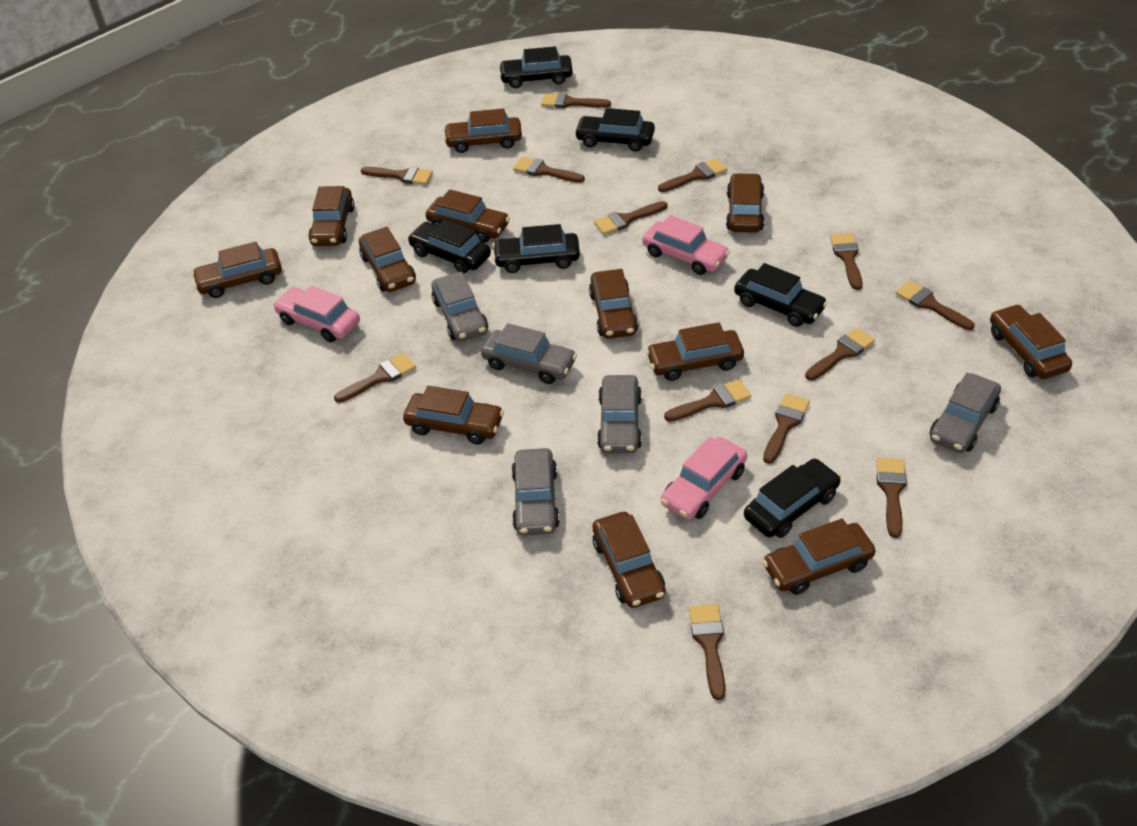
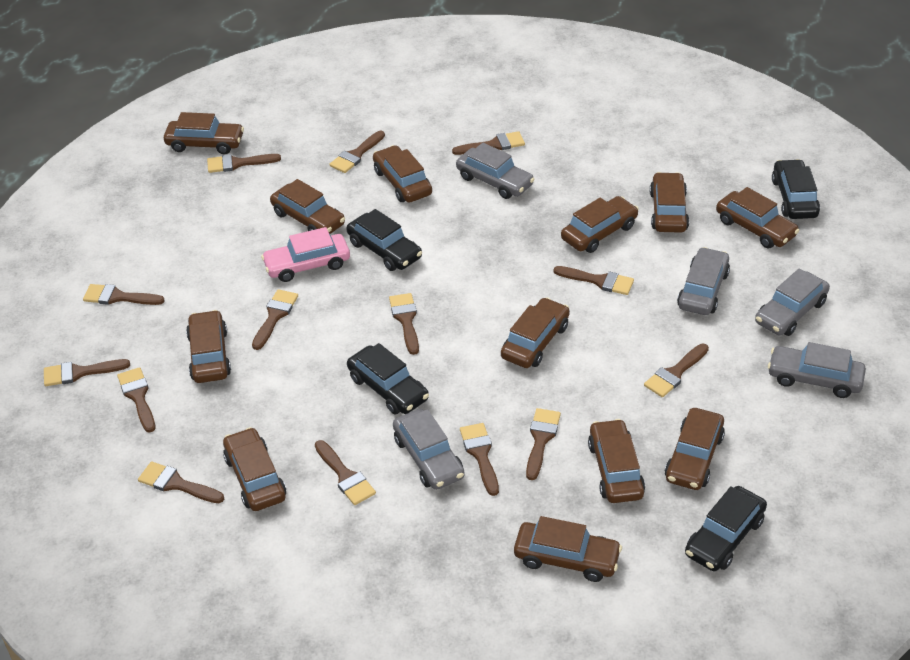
black car: 6 -> 4
brown brush: 13 -> 14
pink car: 3 -> 1

